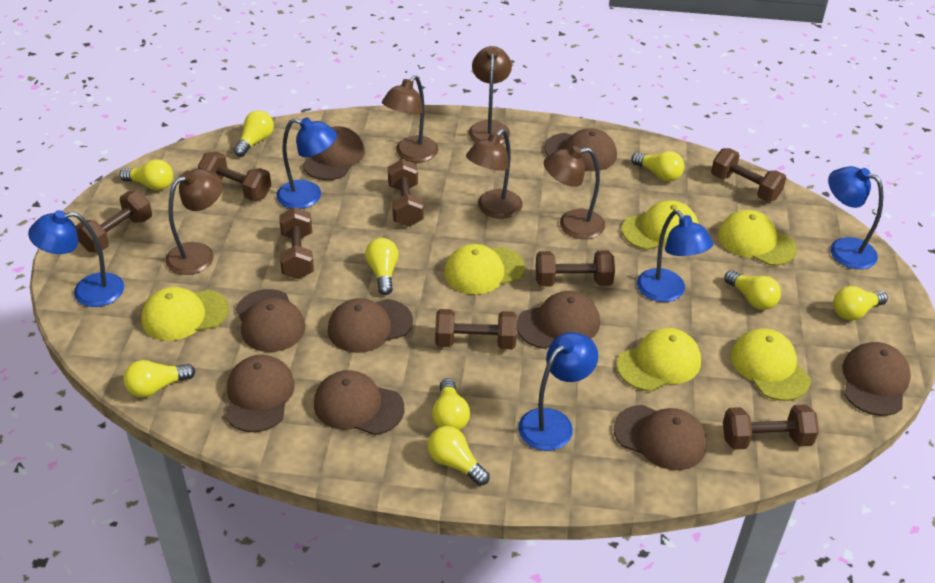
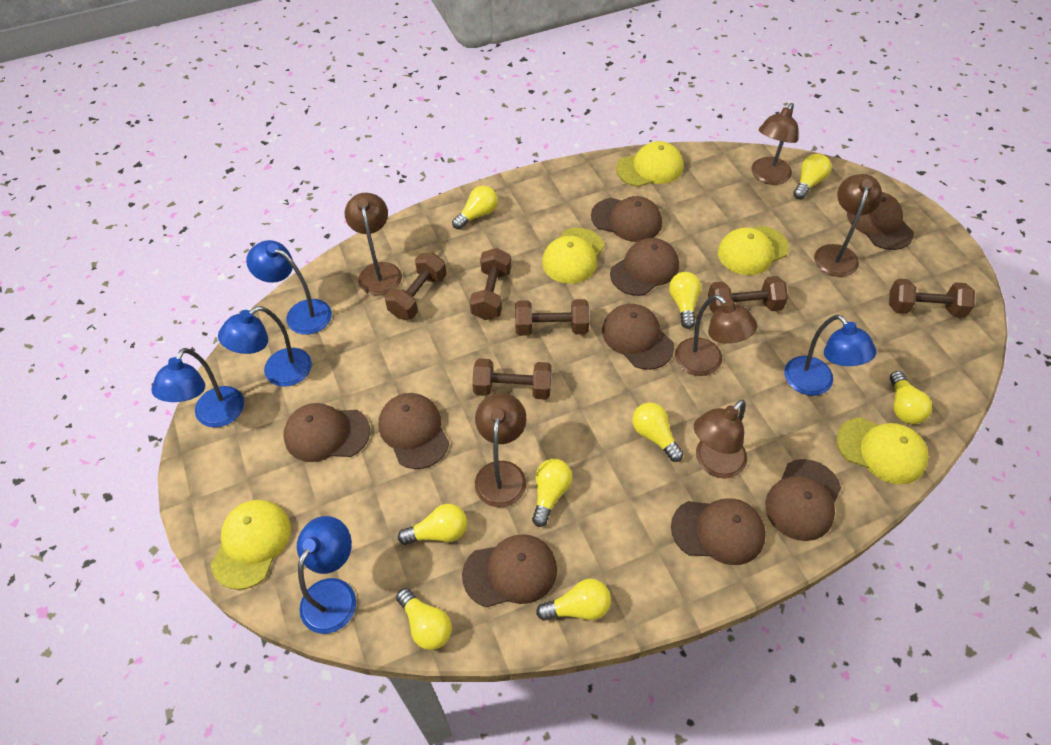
brown dumbbell: 8 -> 6
brown lamp: 5 -> 6
yellow cap: 6 -> 5

